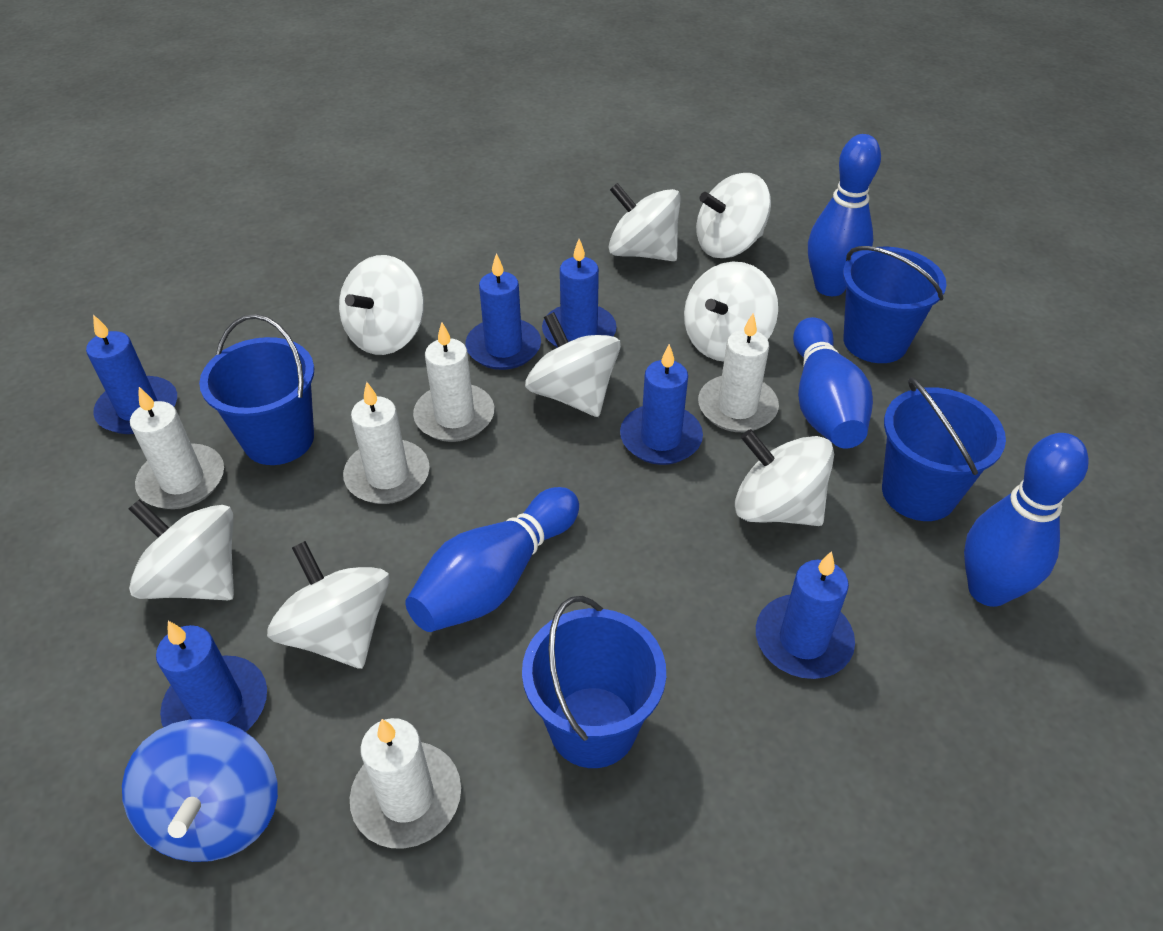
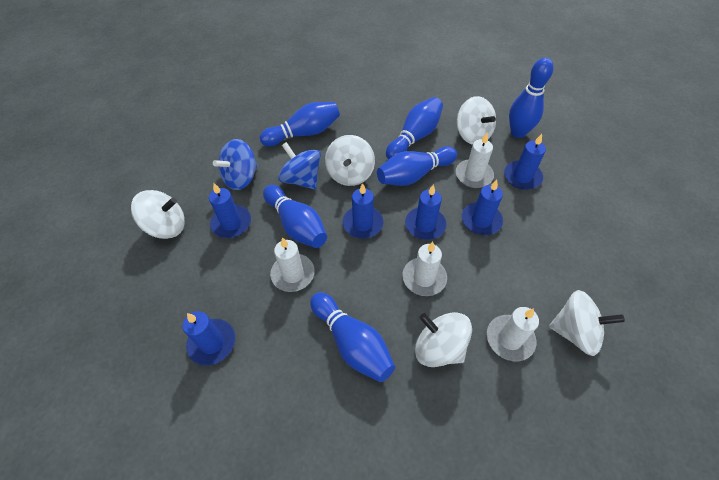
blue bowling pin: 4 -> 6
blue bucket: 4 -> 0
blue spinning top: 1 -> 2
white candle: 5 -> 4
white spinning top: 8 -> 5

